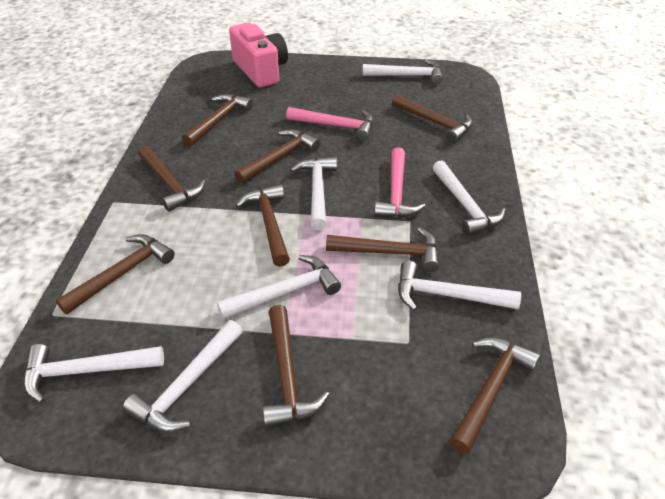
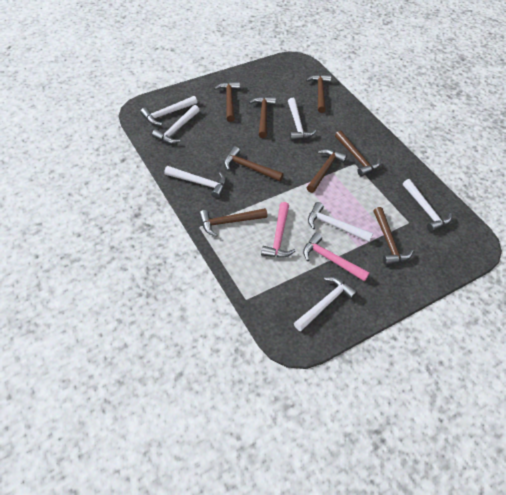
brown hammer: 9 -> 8
pink camera: 1 -> 0

